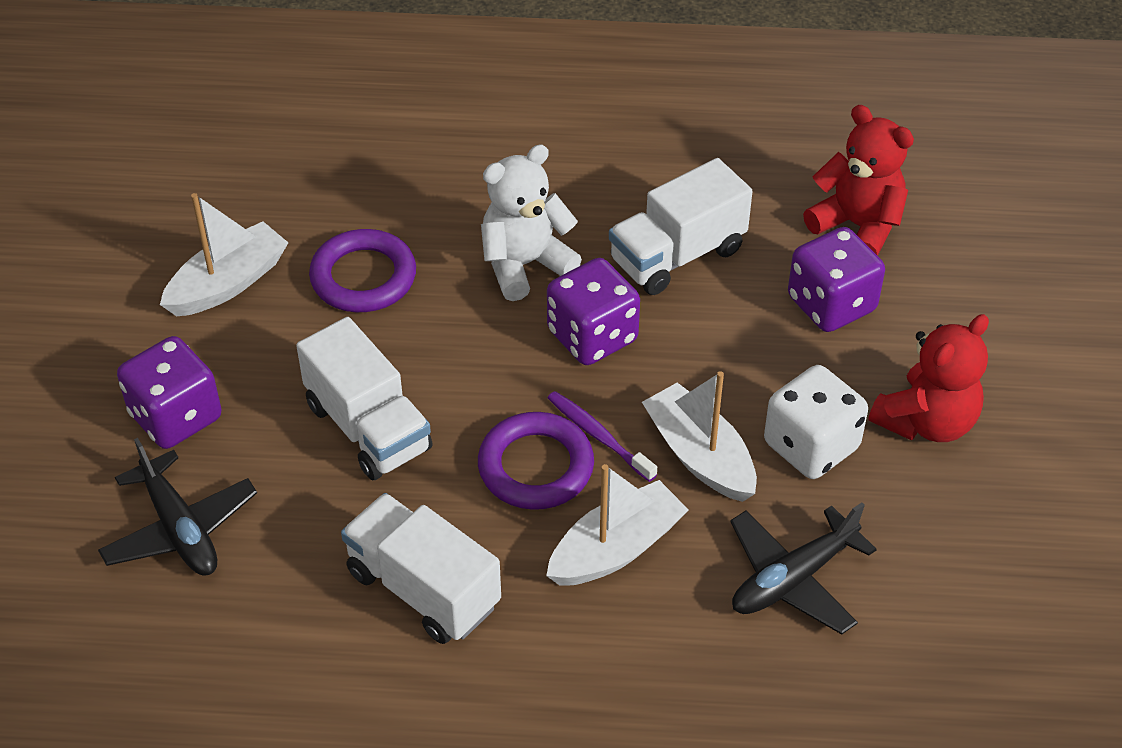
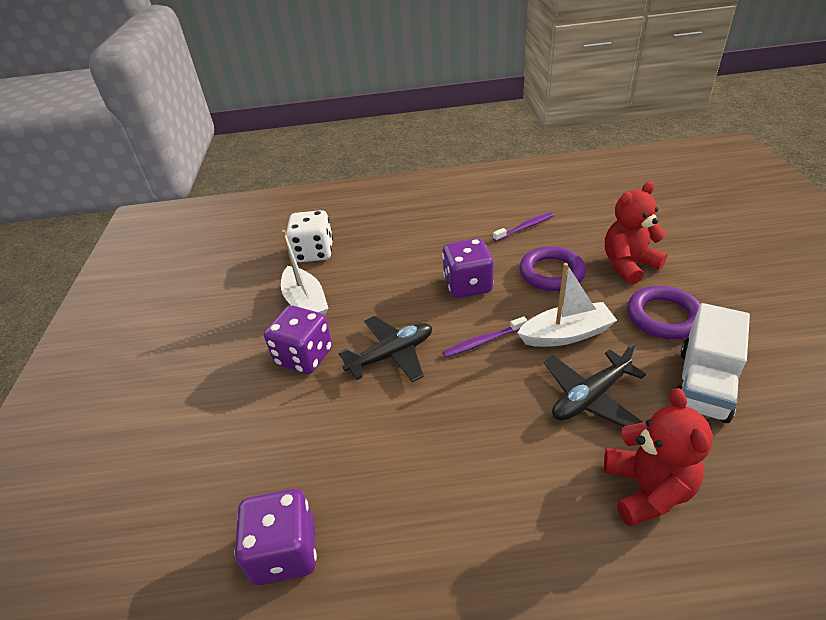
purple toothbrush: 1 -> 2
white boat: 3 -> 2
white teddy bear: 1 -> 0
white truck: 3 -> 1

